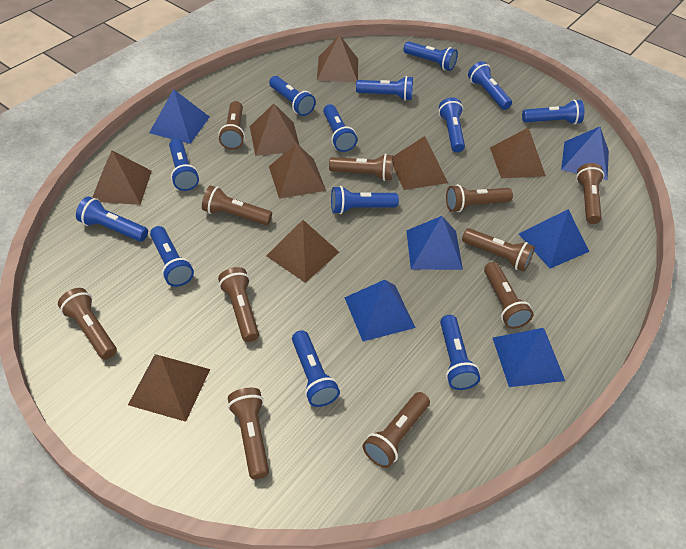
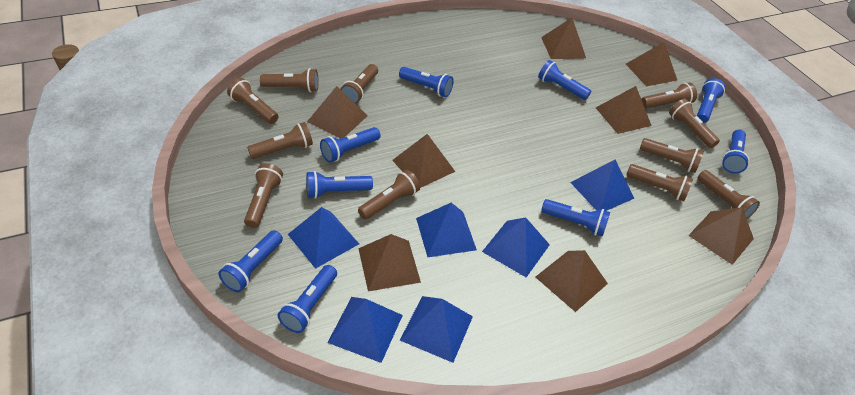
blue flashlight: 13 -> 9

